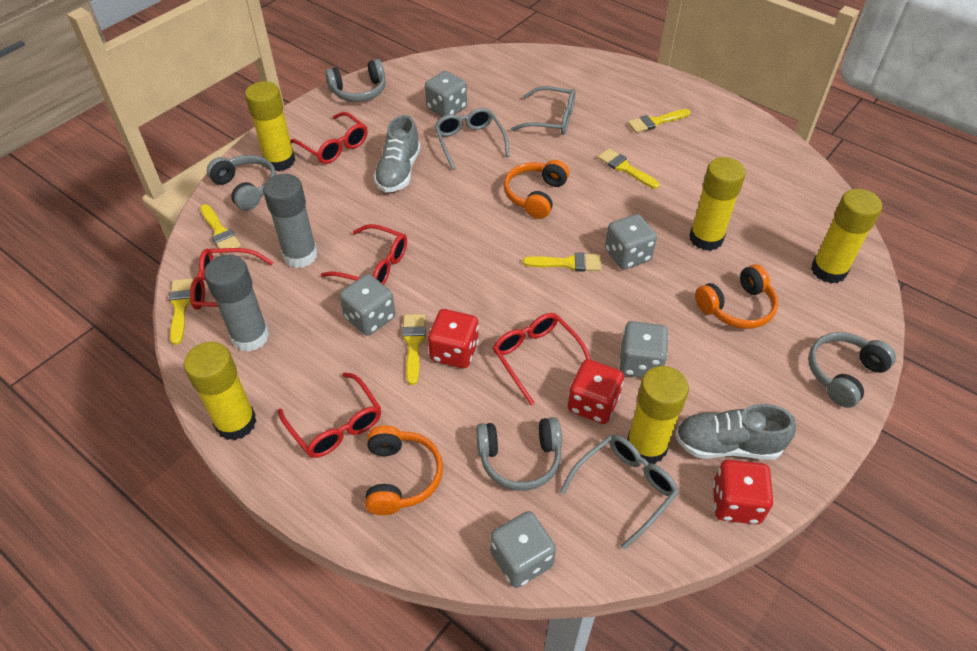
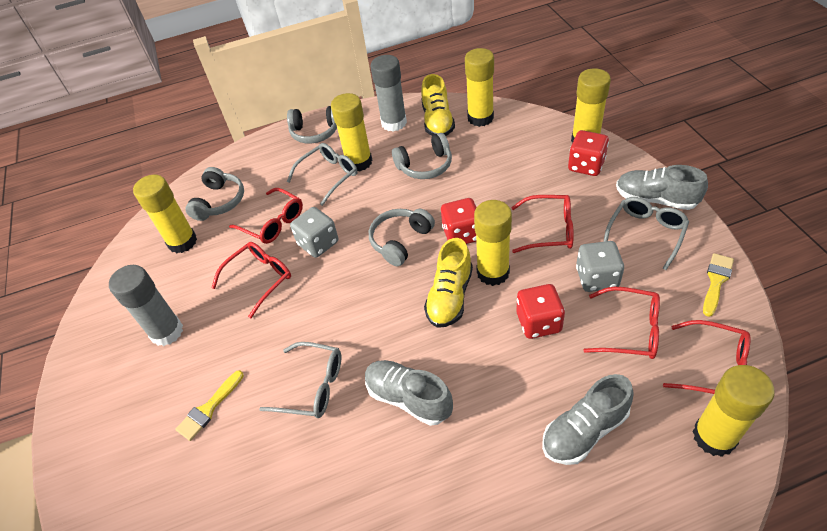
grey dice: 5 -> 2
grey shoe: 2 -> 3
orange headphones: 3 -> 0
yellow brush: 6 -> 2
yellow glue stick: 5 -> 6
yellow shoe: 0 -> 2

